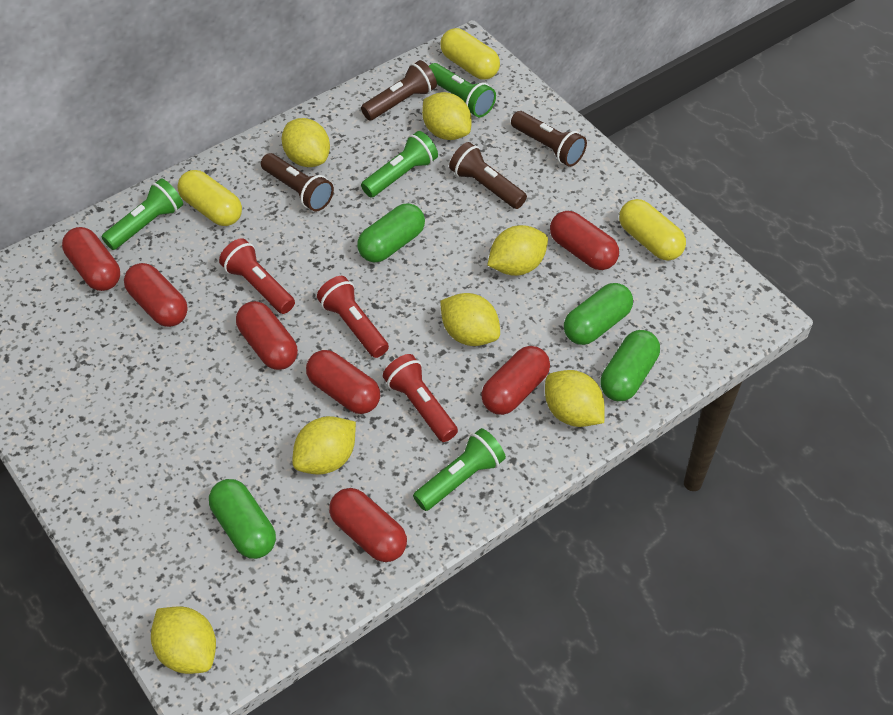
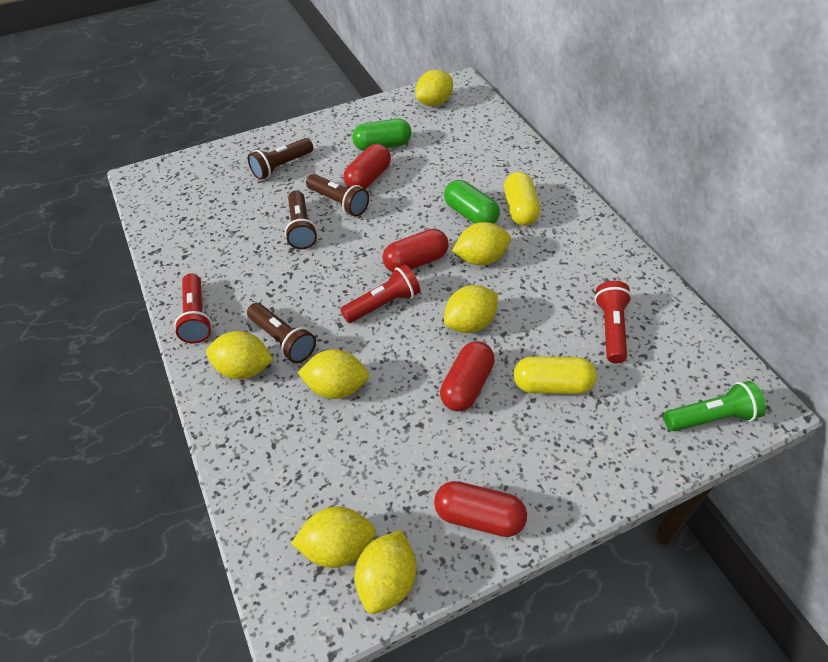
green capsule: 4 -> 2
green flashlight: 4 -> 1
red capsule: 7 -> 4
yellow capsule: 3 -> 2

